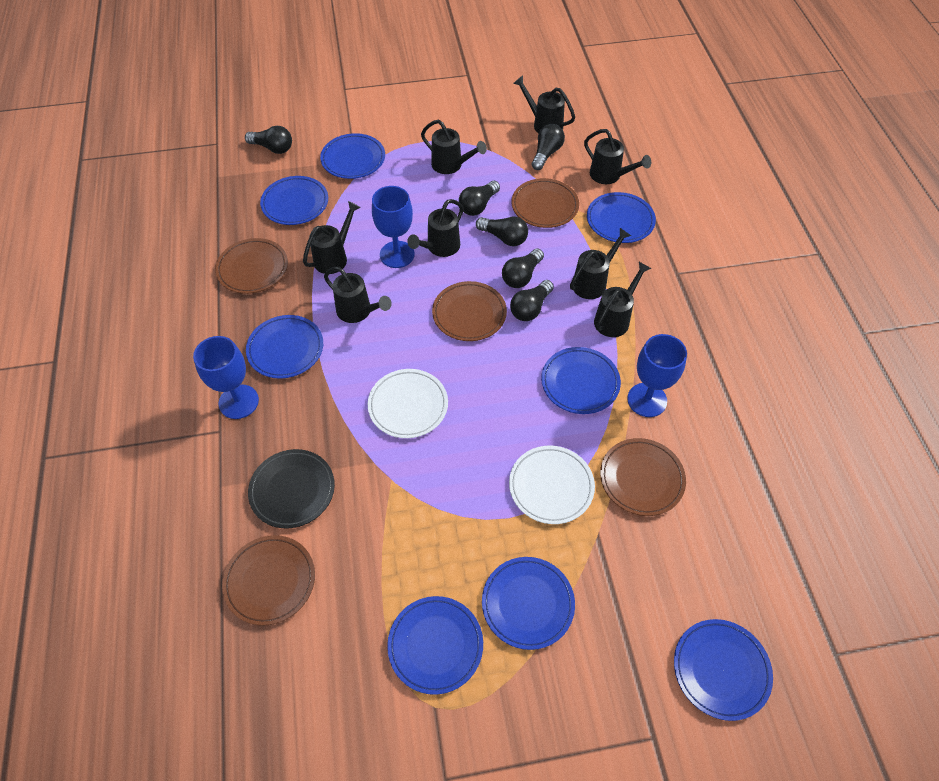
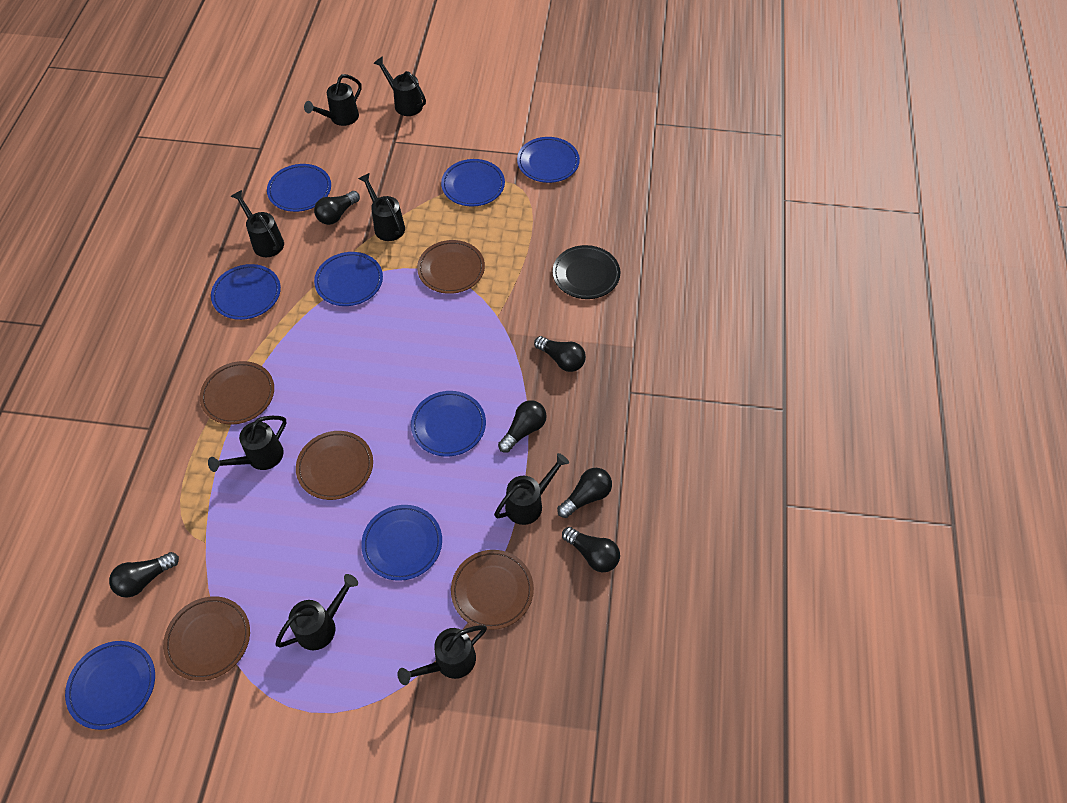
blue goblet: 3 -> 0
white plate: 2 -> 0

